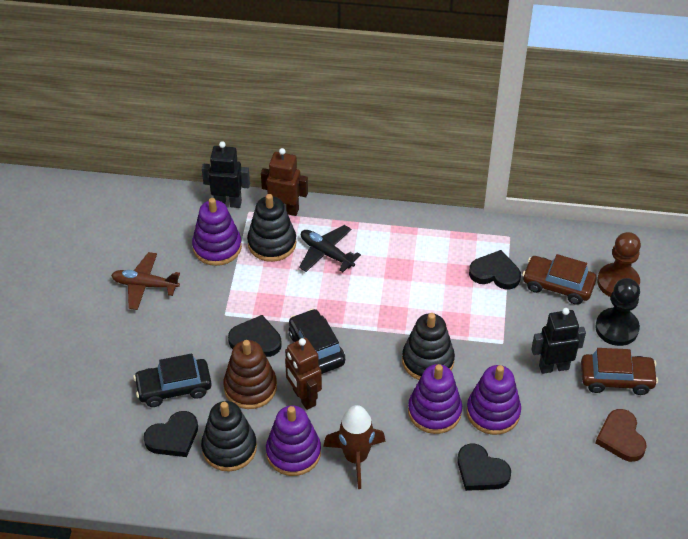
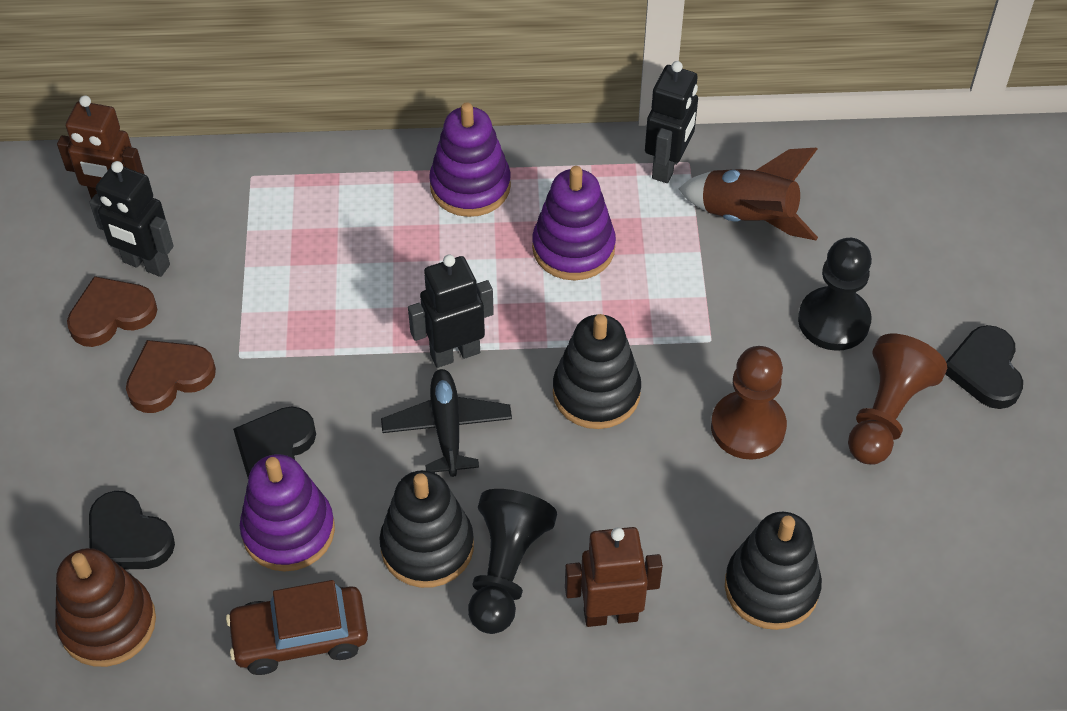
black car: 2 -> 0
black heart: 4 -> 3
black pawn: 1 -> 2
black robot: 2 -> 3
brown car: 2 -> 1
brown heart: 1 -> 2
brown pawn: 1 -> 2
brown plane: 1 -> 0
purple stacking toy: 4 -> 3

